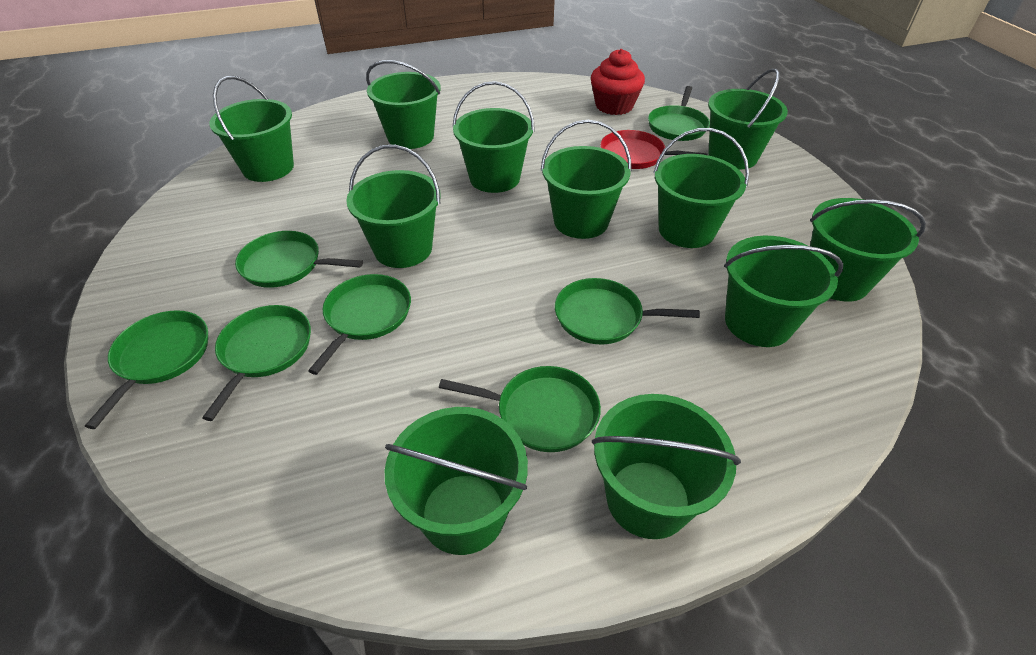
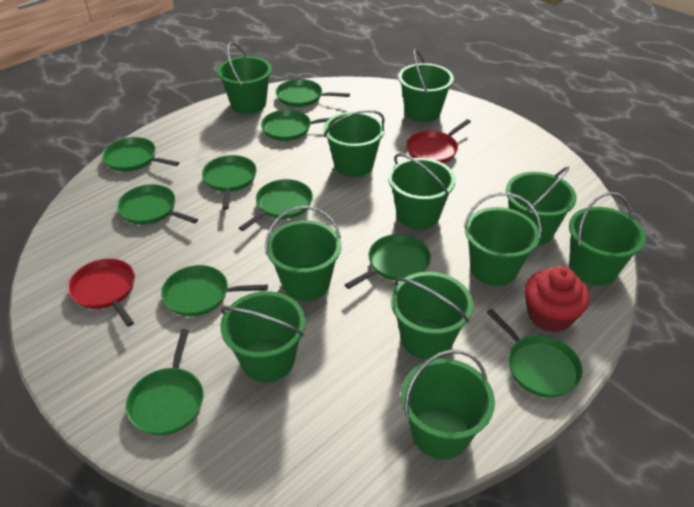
green pan: 7 -> 10
red pan: 1 -> 2

